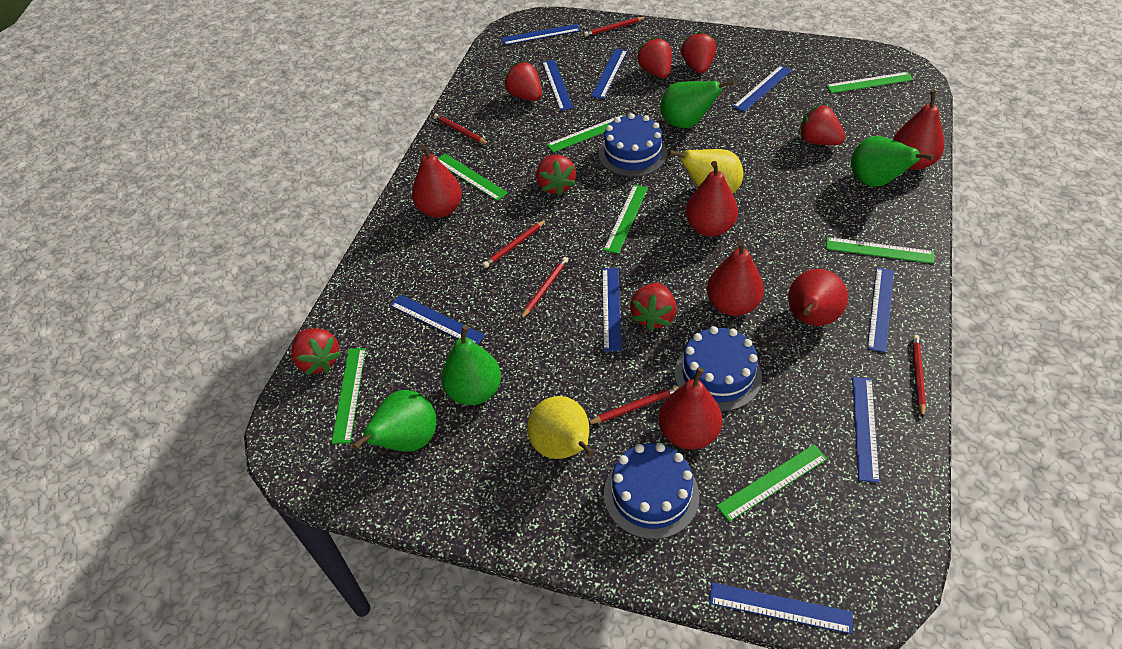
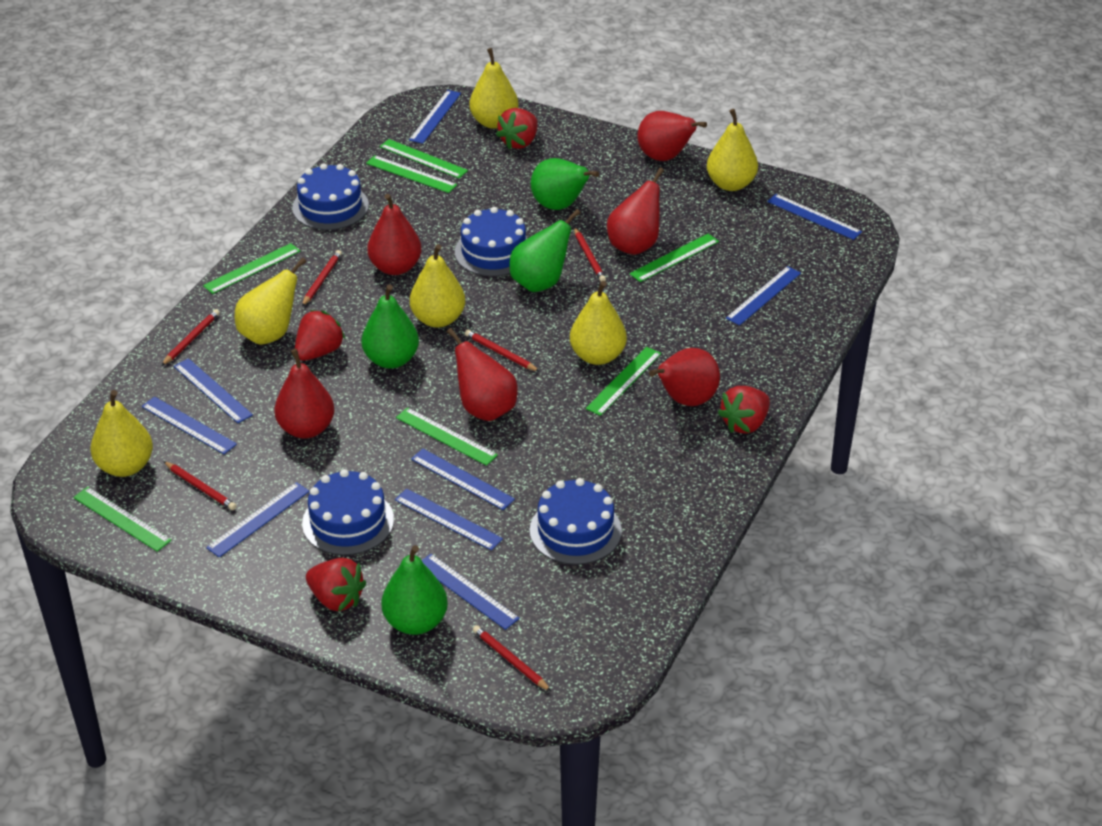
blue cake: 3 -> 4
red strawberry: 7 -> 4
yellow pear: 2 -> 6

